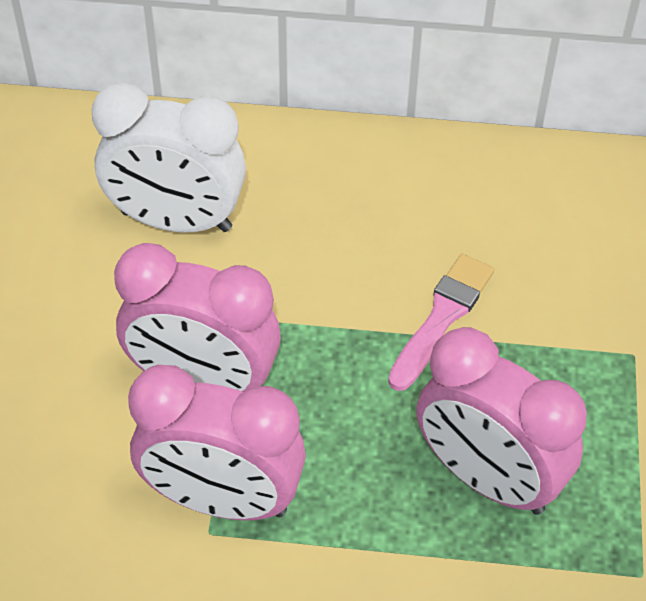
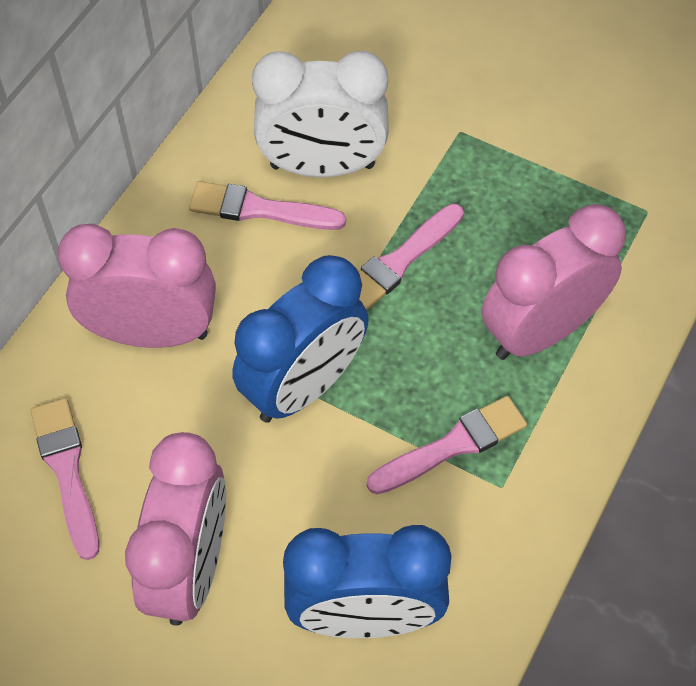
blue clock: 0 -> 2
pink brush: 1 -> 4

